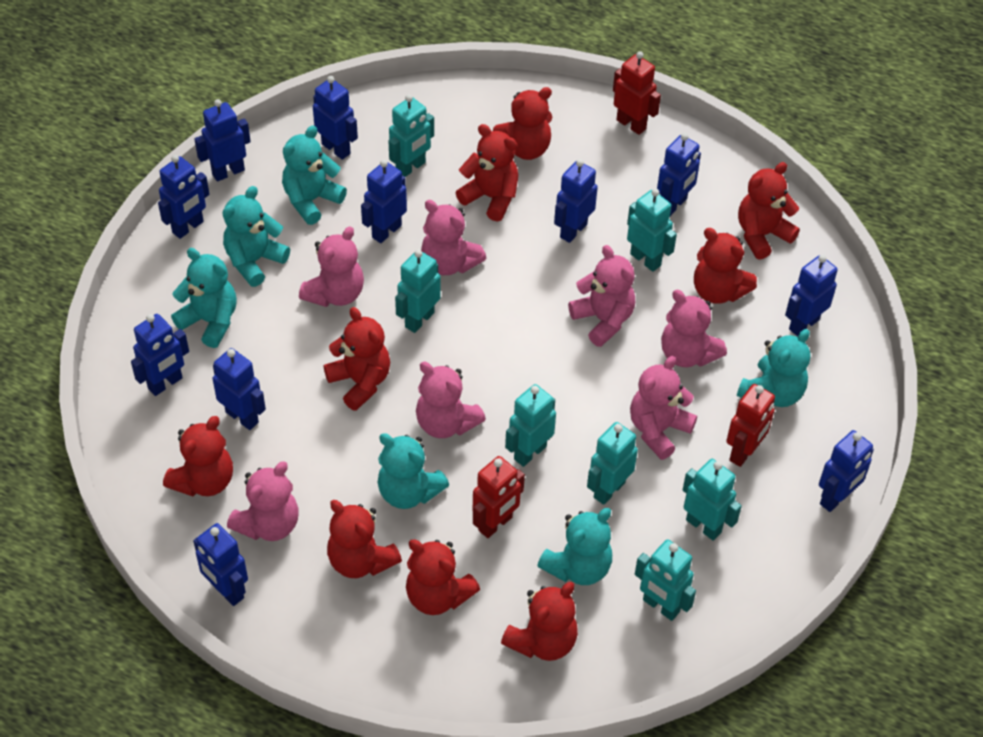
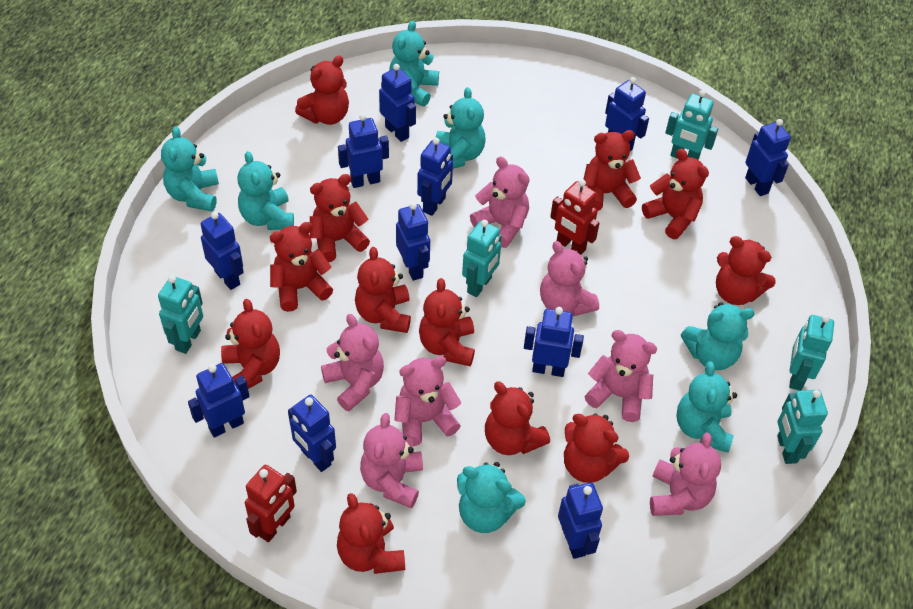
red robot: 3 -> 2
red teddy bear: 9 -> 12
turquoise robot: 7 -> 5
turquoise teddy bear: 6 -> 7

